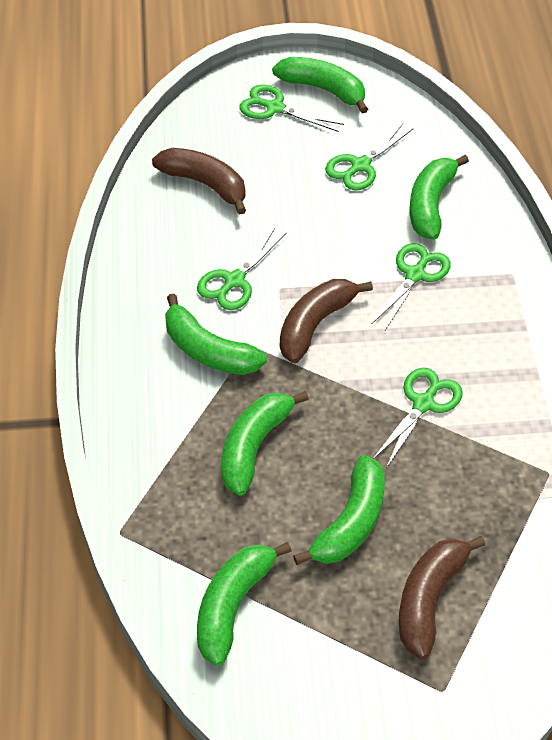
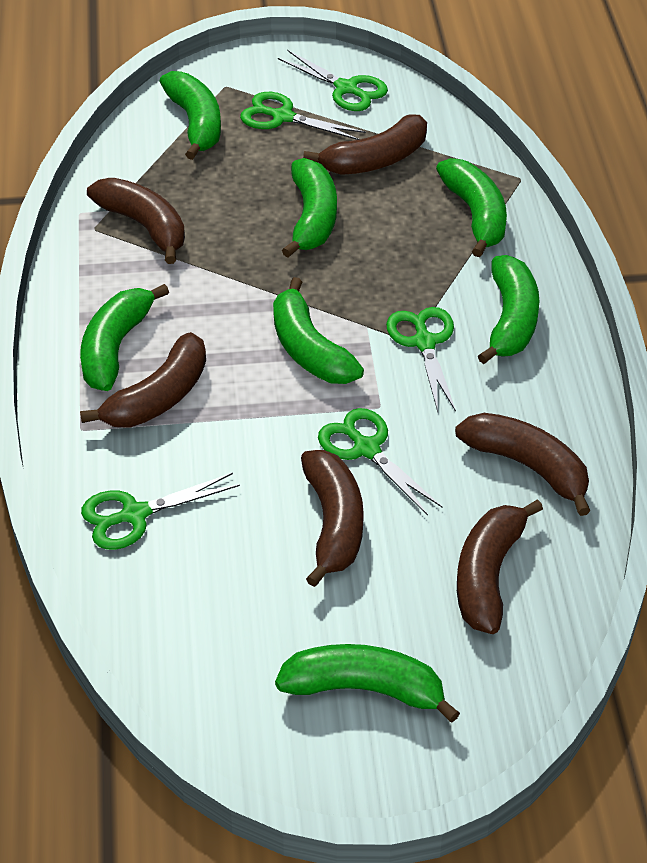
brown banana: 3 -> 6
green banana: 6 -> 7

